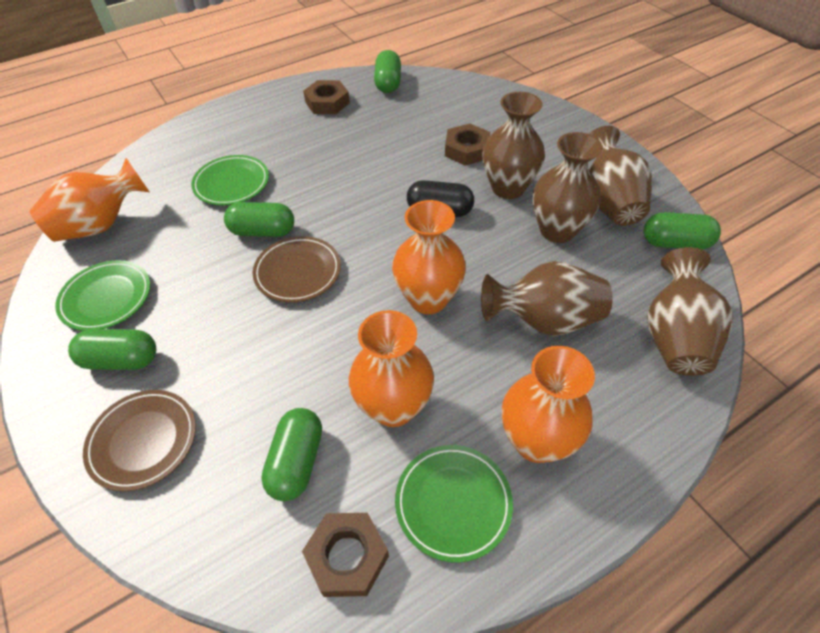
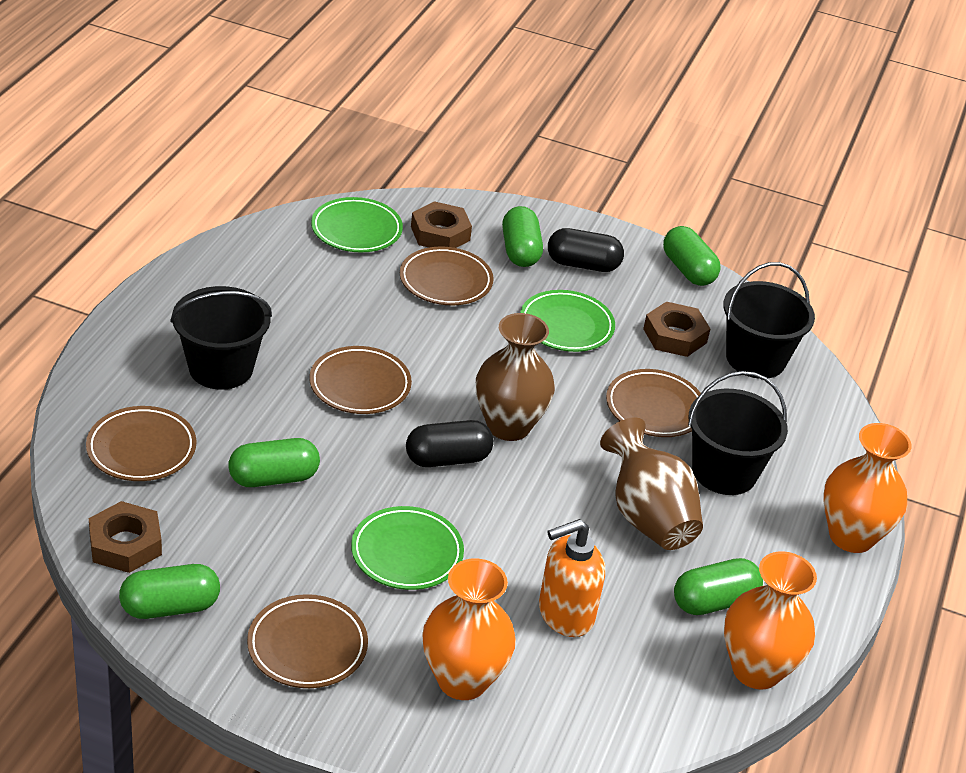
black bucket: 0 -> 3
black capsule: 1 -> 2
brown plate: 2 -> 5
brown vase: 5 -> 2
orange soap dispenser: 0 -> 1
orange vase: 4 -> 3

